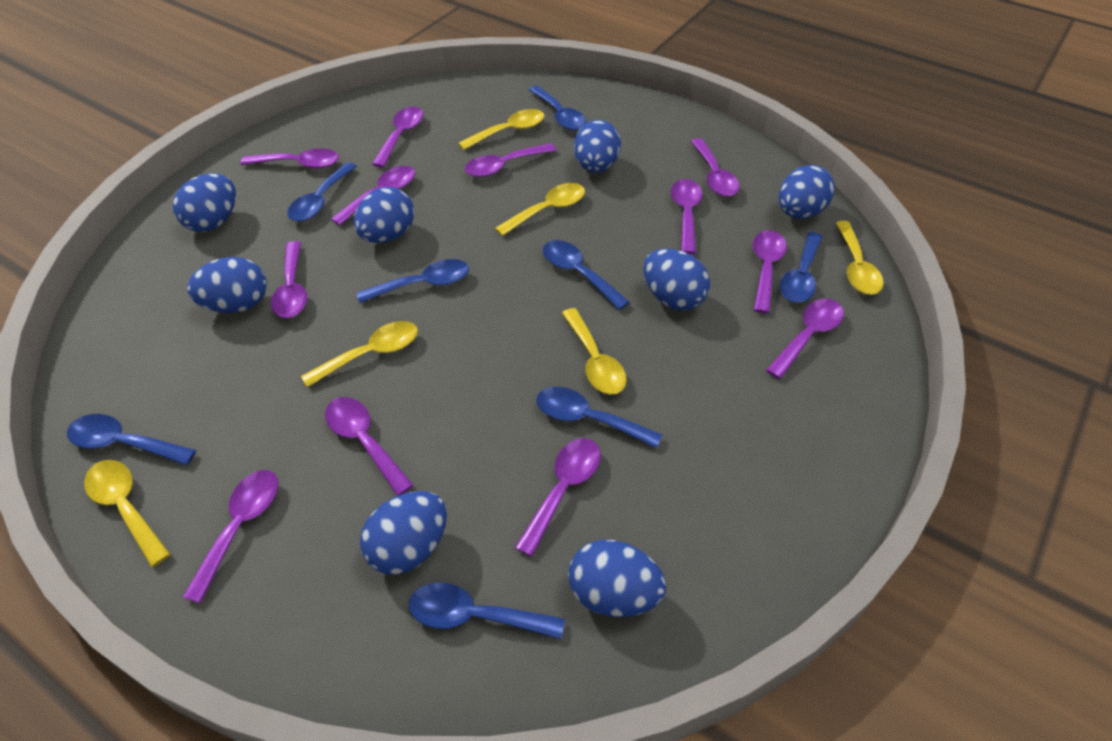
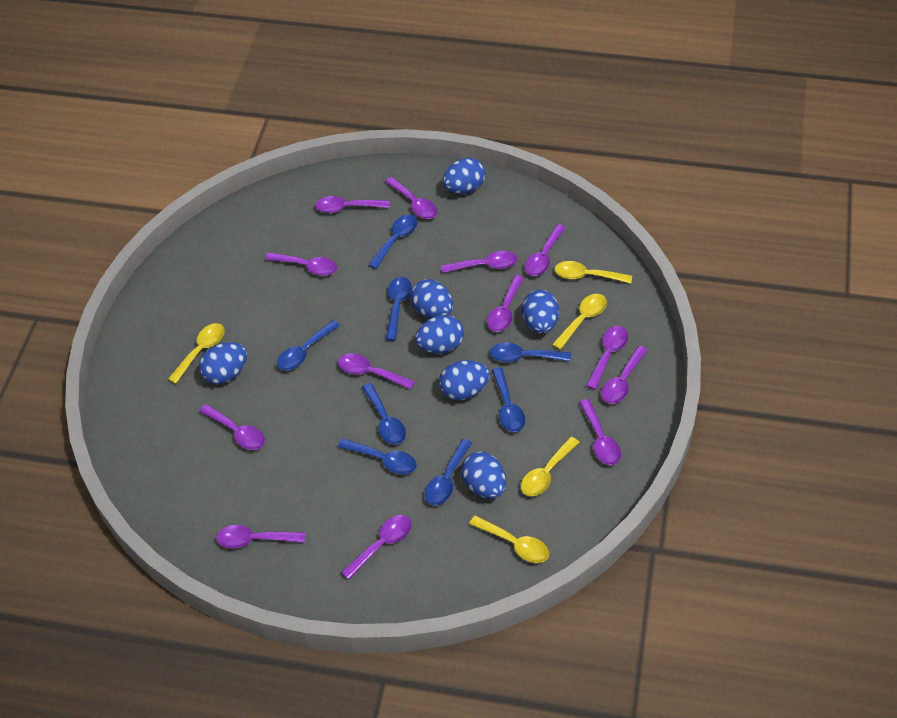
blue egg: 8 -> 7
purple spoon: 12 -> 13
yellow spoon: 6 -> 5

